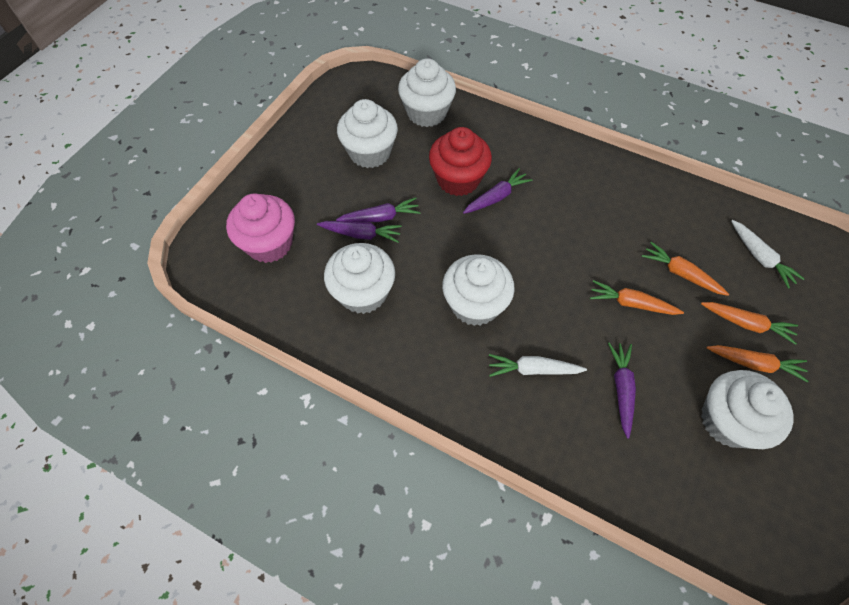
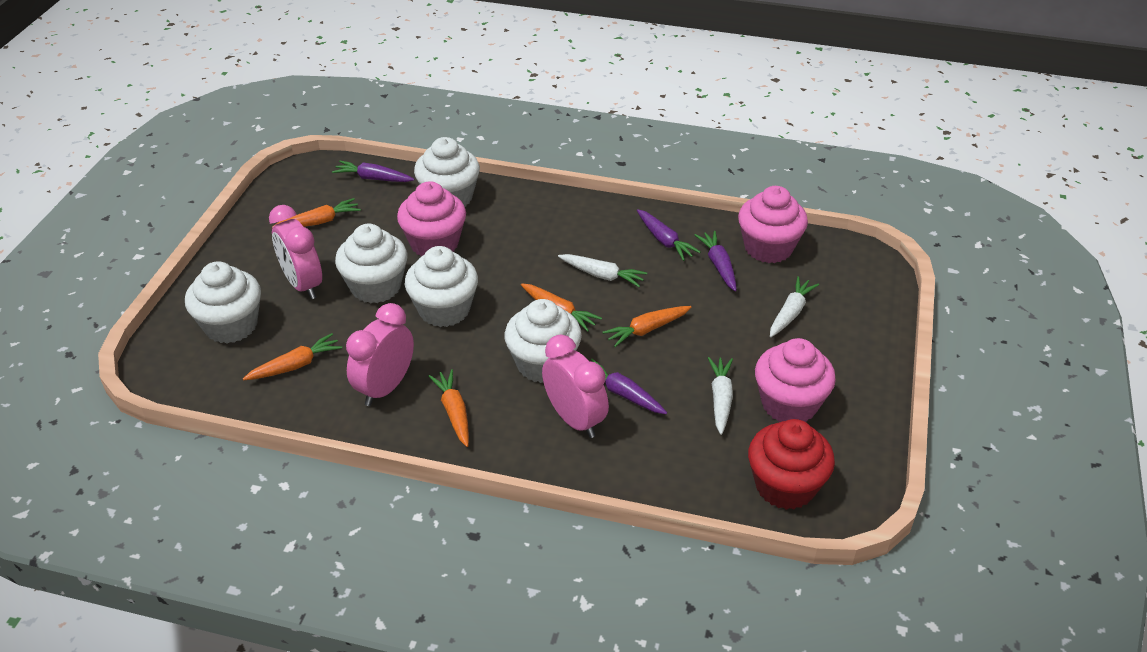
orange carrot: 4 -> 5
pink clock: 0 -> 3
pink cupcake: 1 -> 3
white carrot: 2 -> 3

